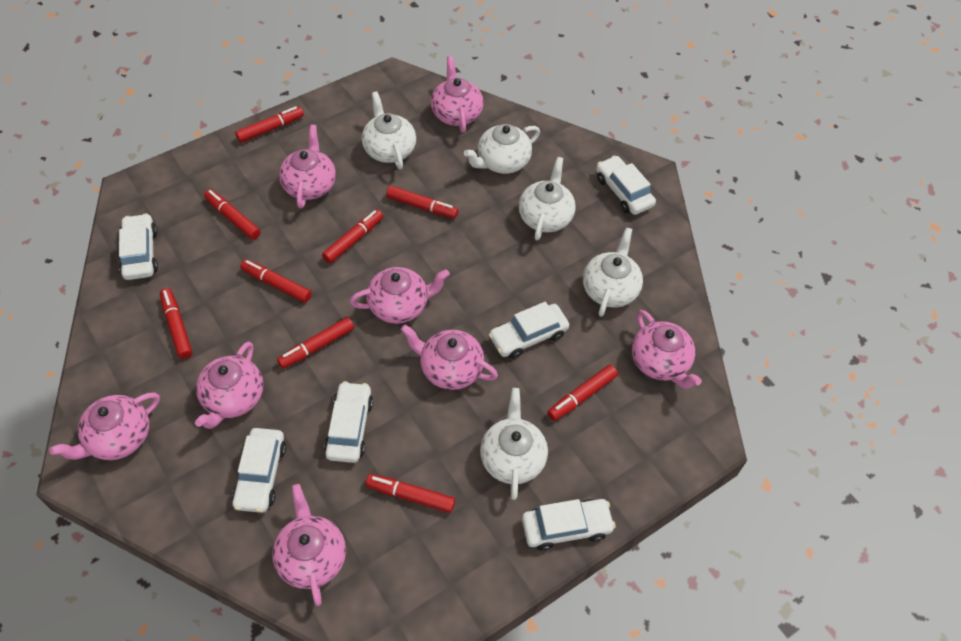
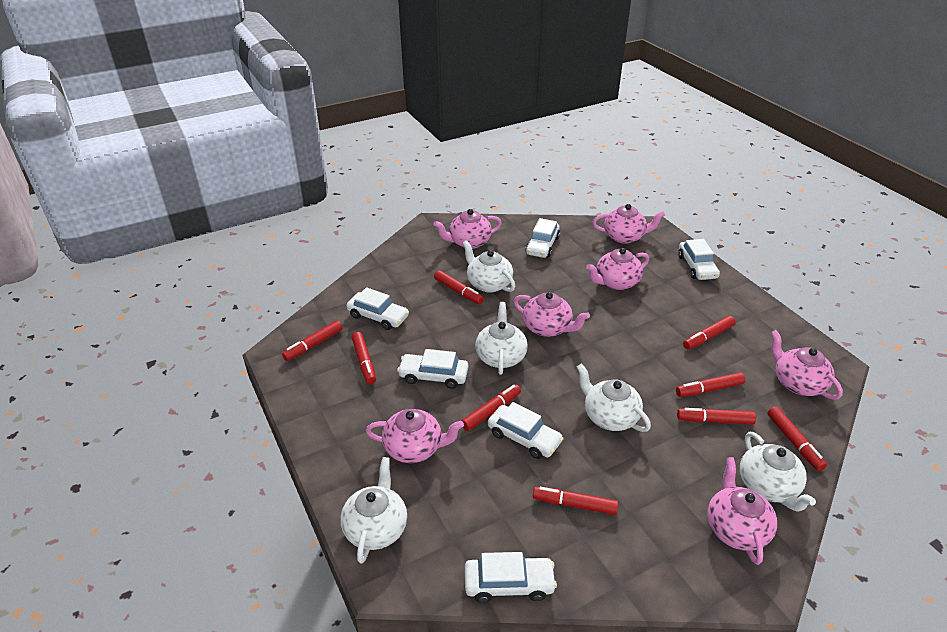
pink teapot: 8 -> 7

